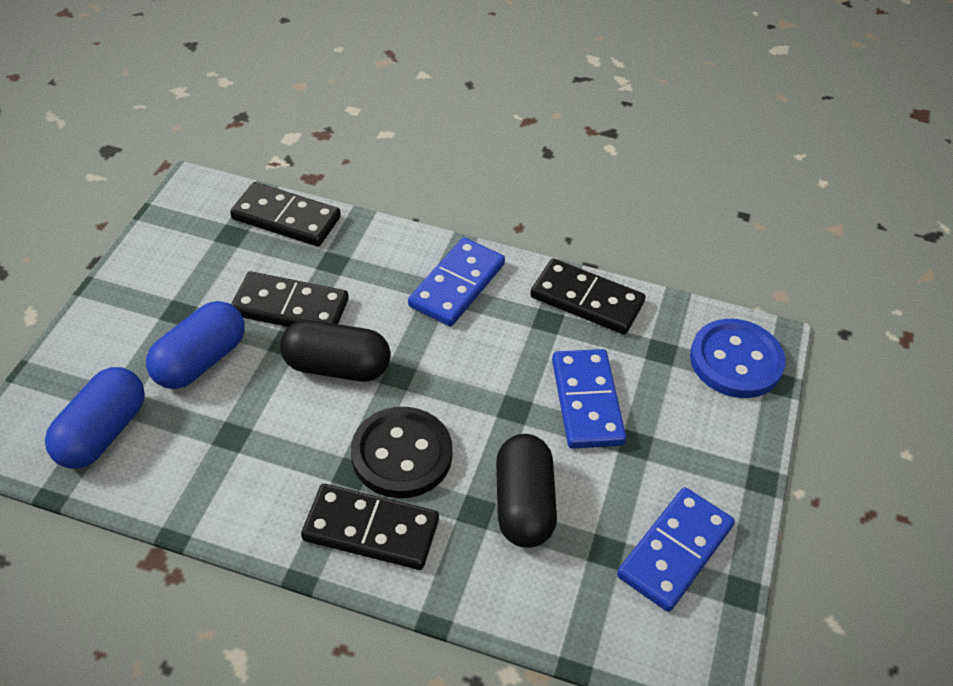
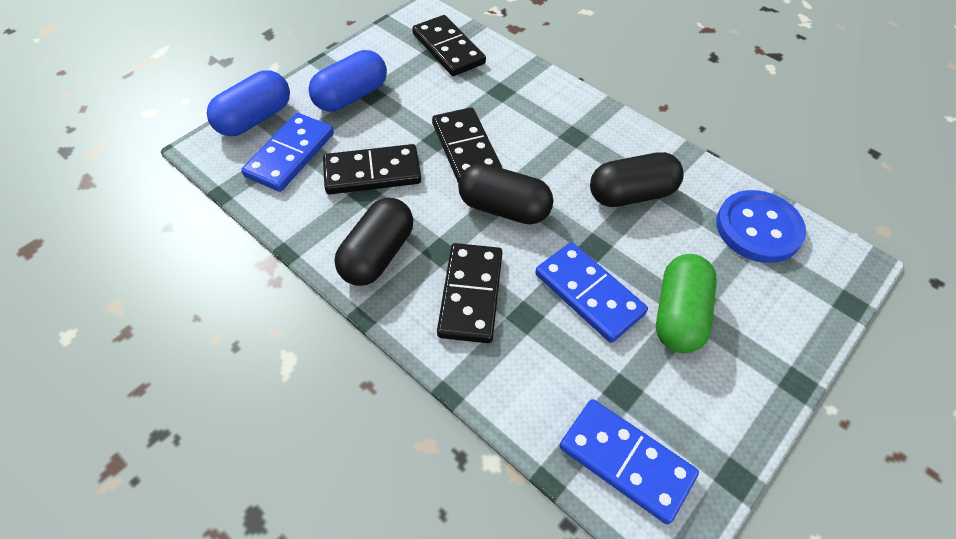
black button: 1 -> 0
black capsule: 2 -> 3
green capsule: 0 -> 1

